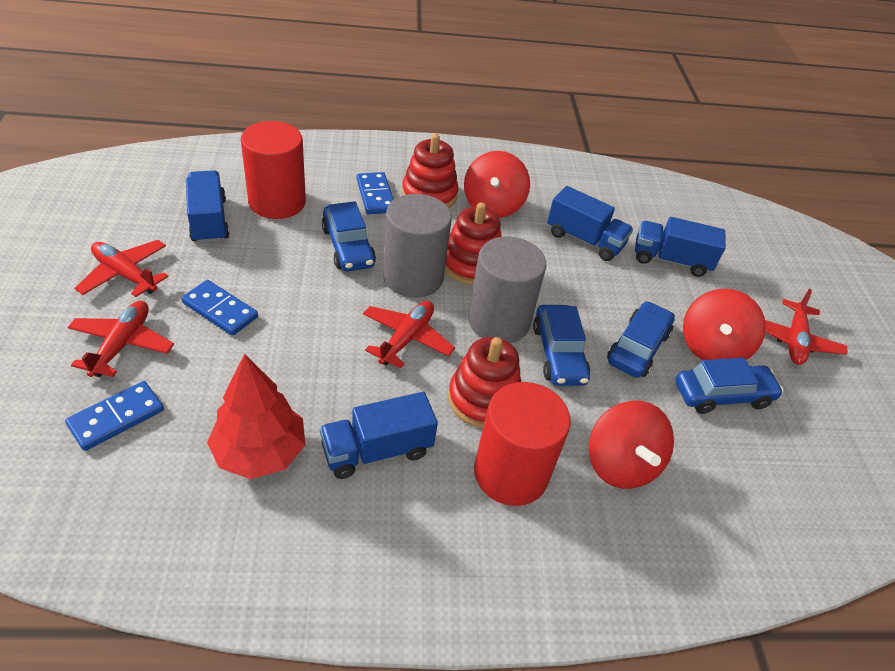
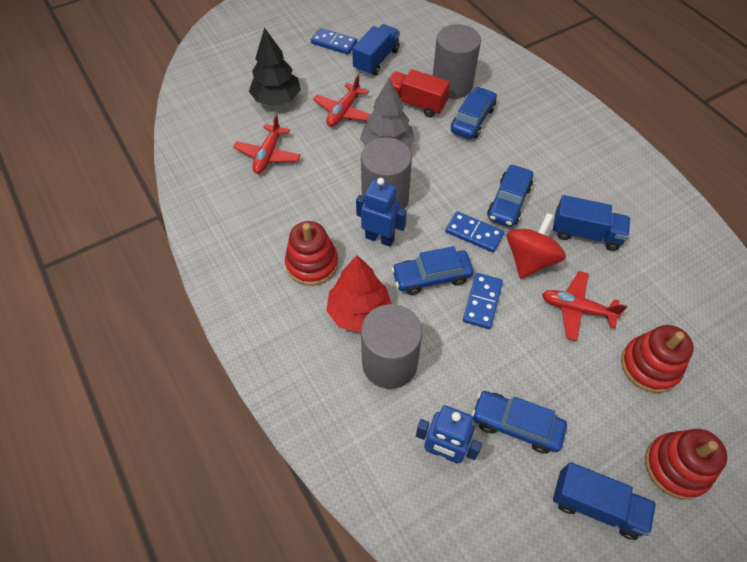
black tree: 0 -> 1
blue robot: 0 -> 2
blue truck: 4 -> 3
grey cylinder: 2 -> 3
grey tree: 0 -> 1
red cylinder: 2 -> 0
red plane: 4 -> 3
red spinning top: 3 -> 1
red truck: 0 -> 1

